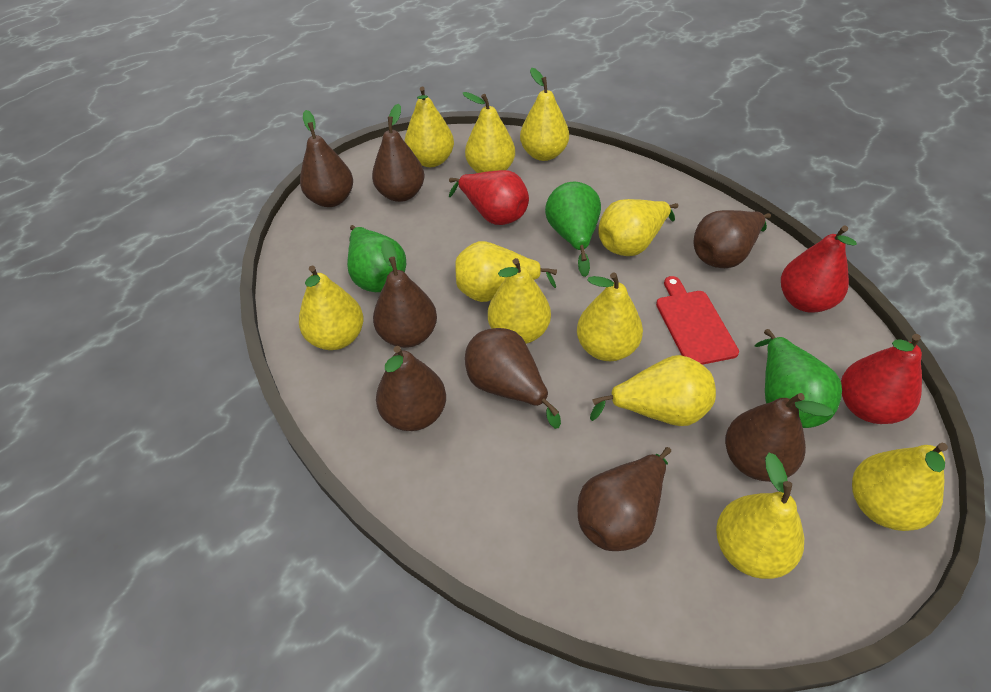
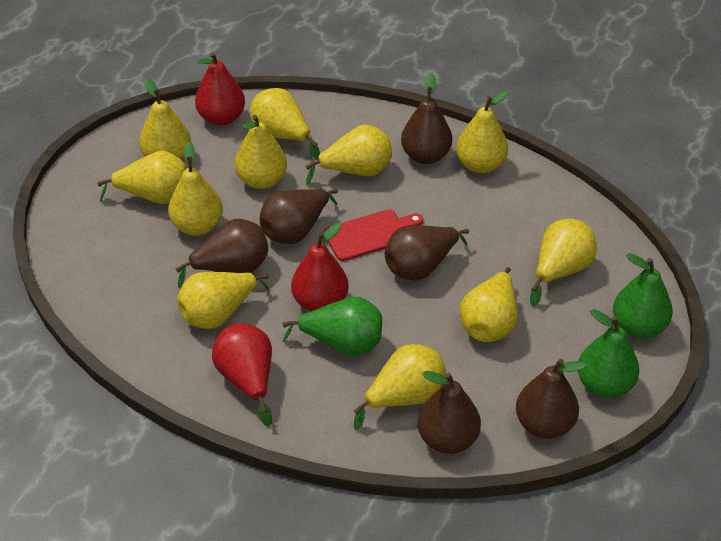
brown pear: 8 -> 6

